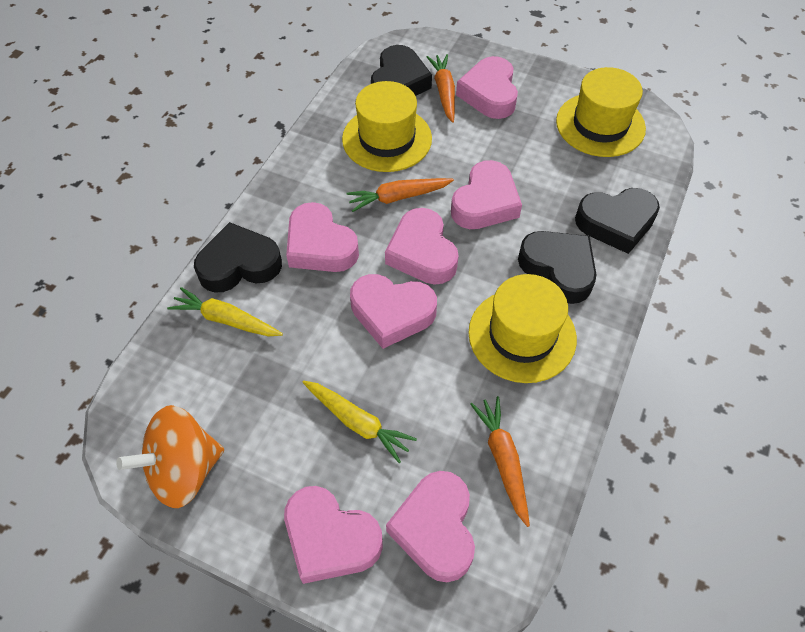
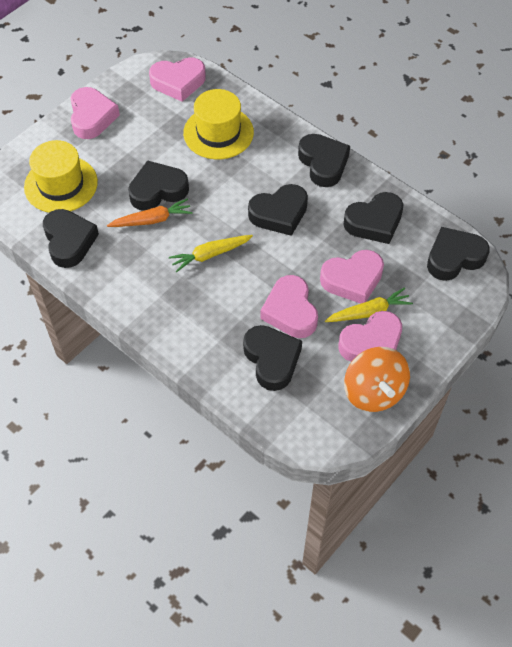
black heart: 4 -> 7
orange carrot: 3 -> 1
pink heart: 7 -> 5
yellow hat: 3 -> 2

